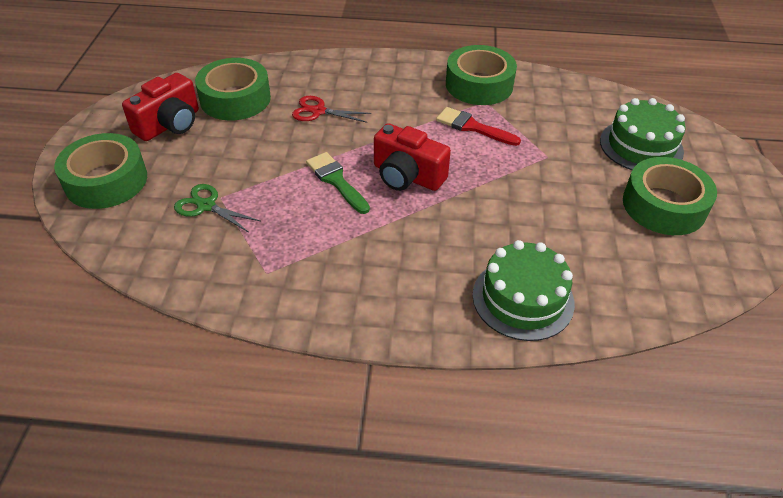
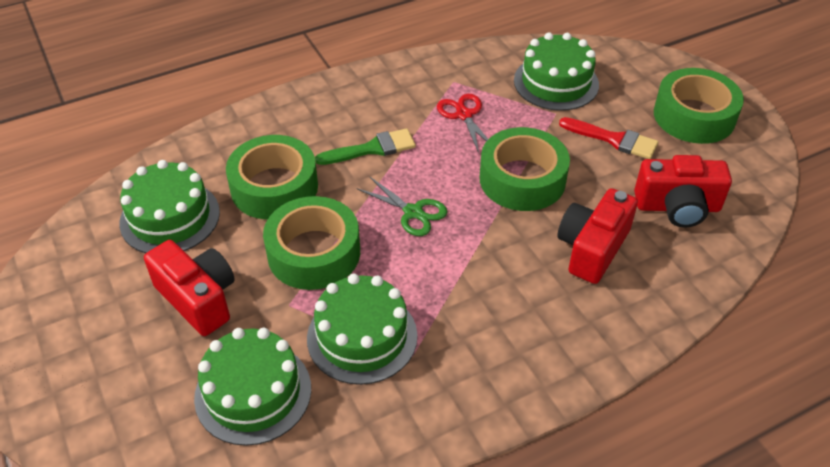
green cake: 2 -> 4
red camera: 2 -> 3

